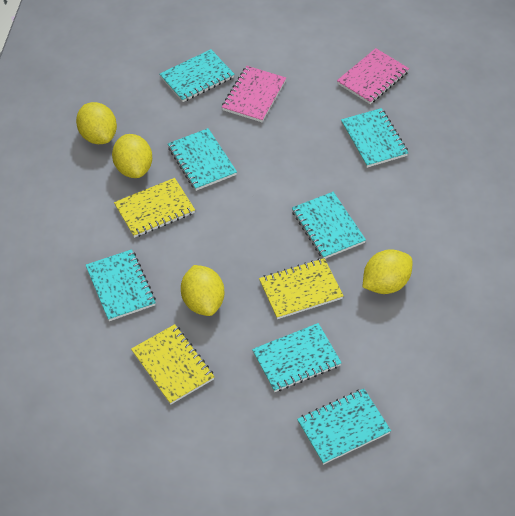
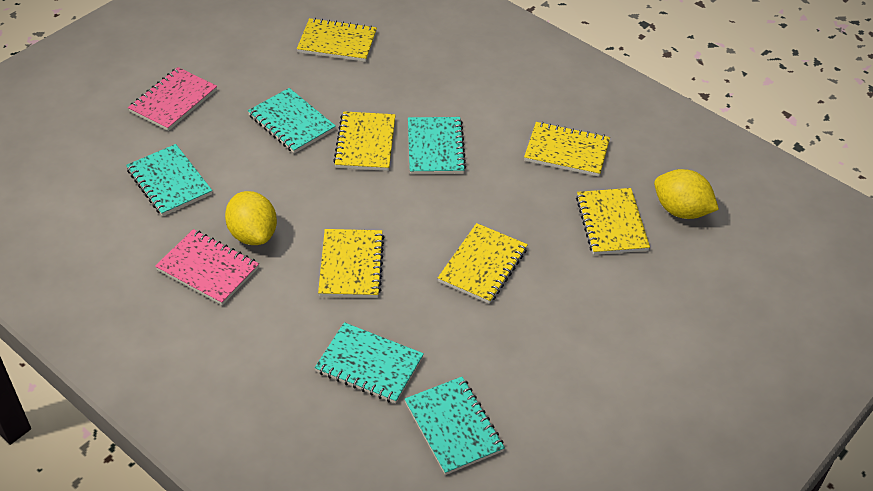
turquoise notebook: 7 -> 5
yellow lemon: 4 -> 2
yellow notebook: 3 -> 6

